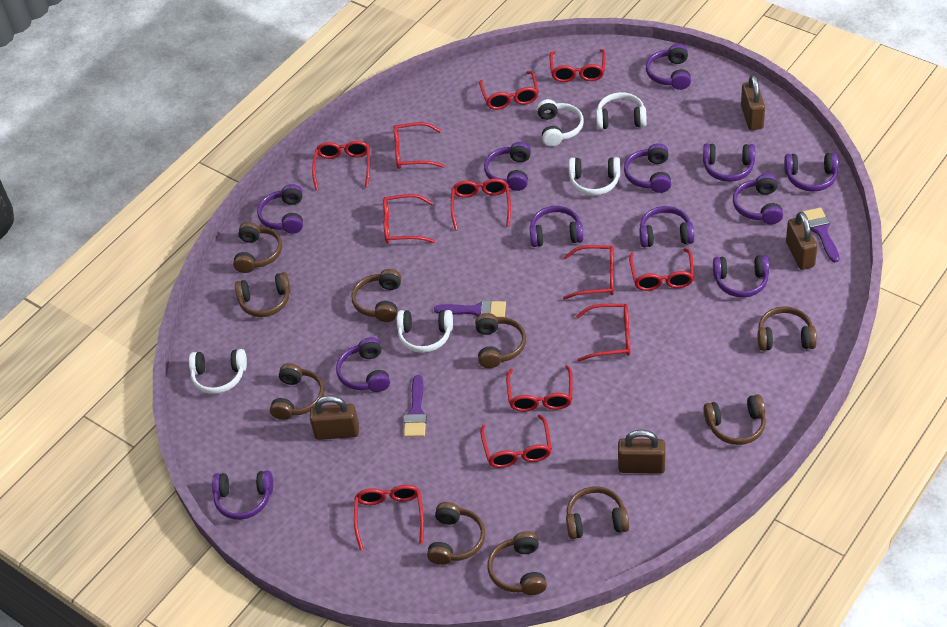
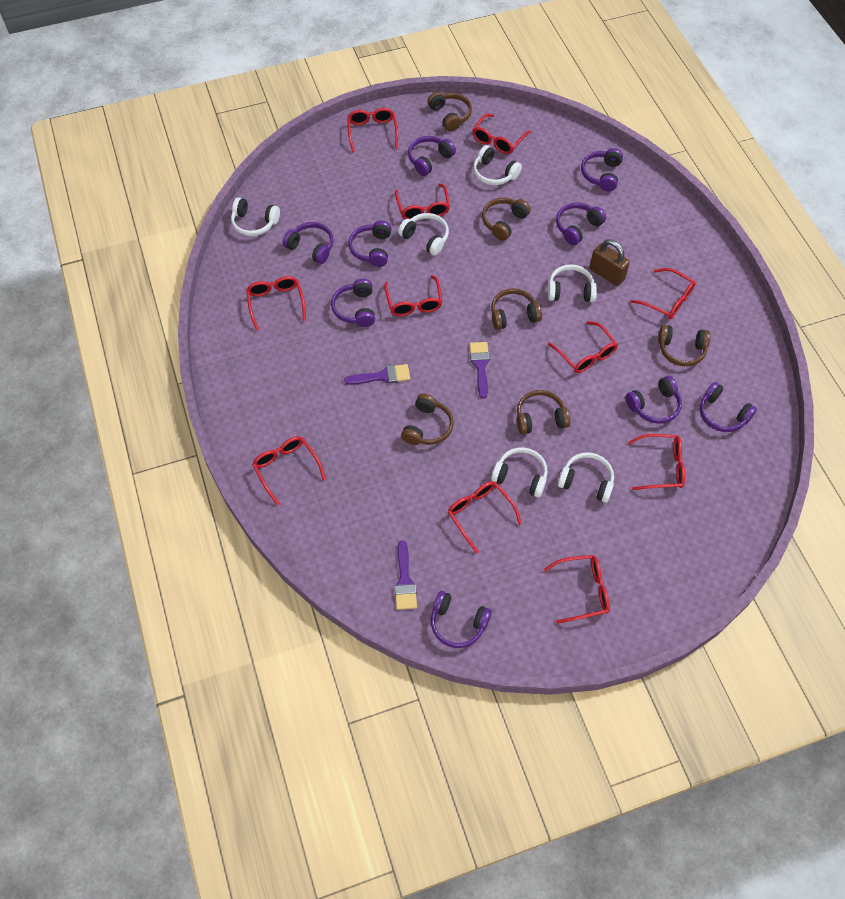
brown headphones: 10 -> 6
brown padlock: 4 -> 1
purple headphones: 12 -> 9
red glasses: 12 -> 11
white headphones: 5 -> 6

